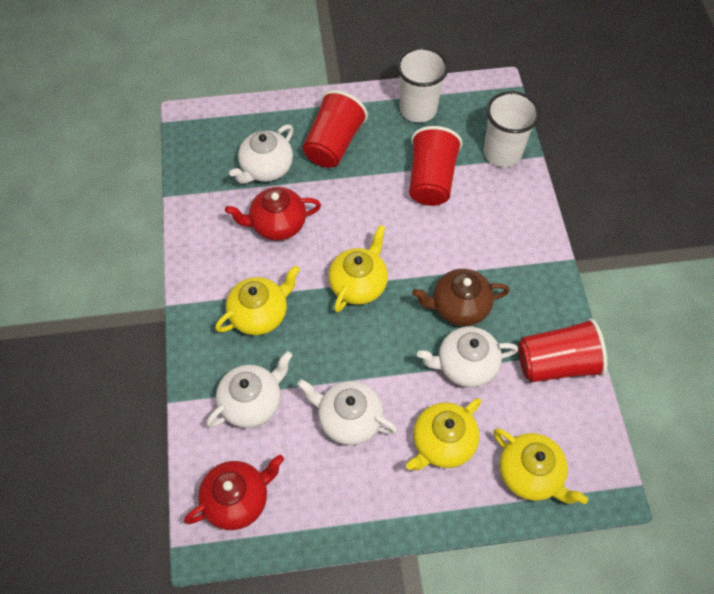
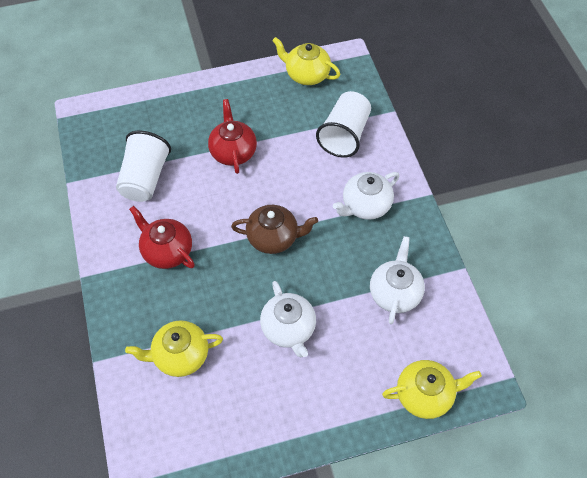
red cup: 3 -> 0
white teapot: 4 -> 3
yellow teapot: 4 -> 3

